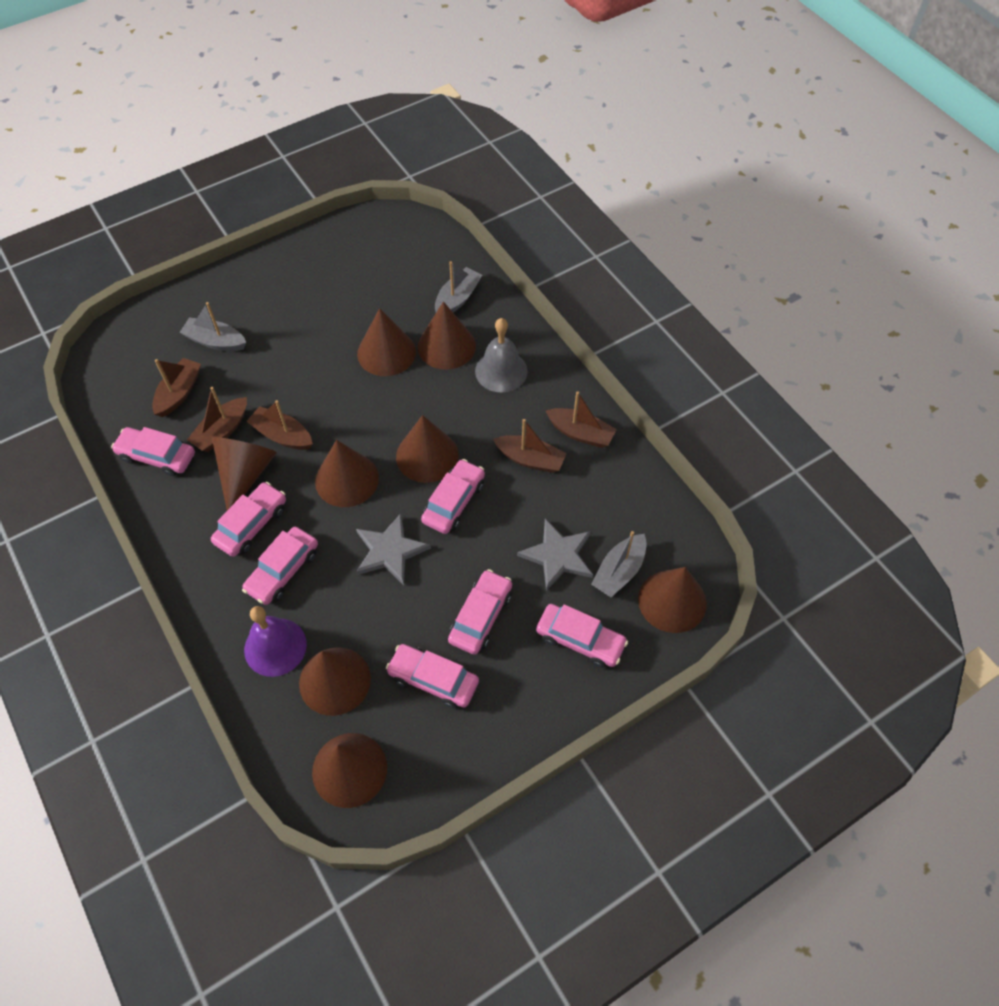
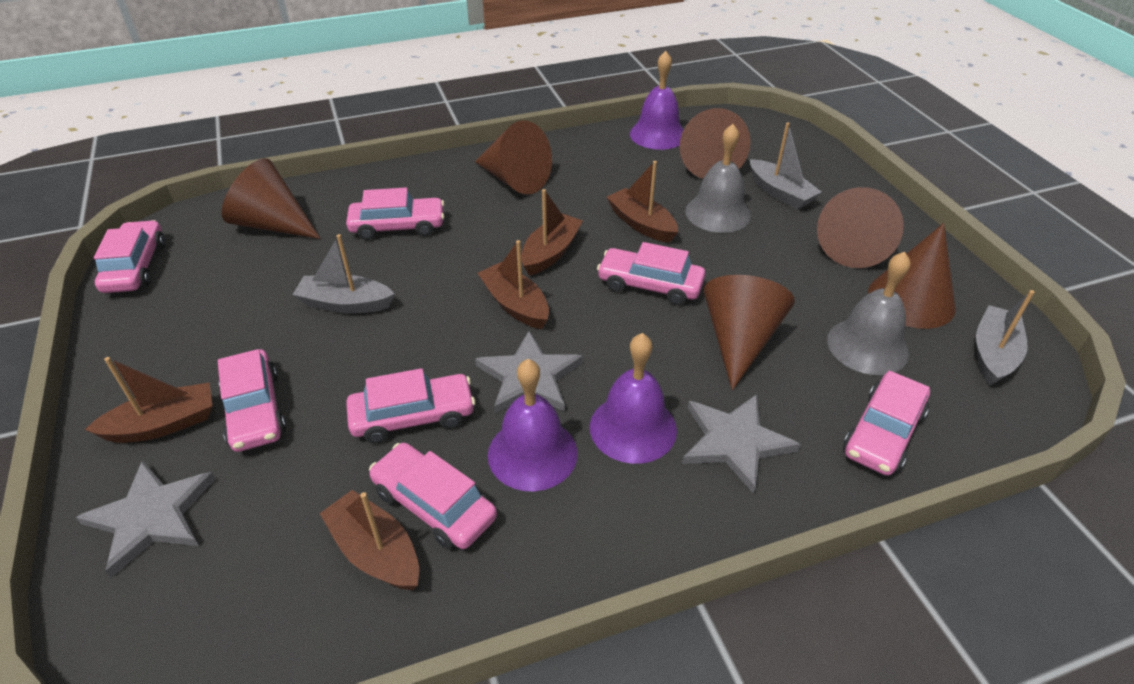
brown cone: 8 -> 6
grey bell: 1 -> 2
grey star: 2 -> 3
purple bell: 1 -> 3

